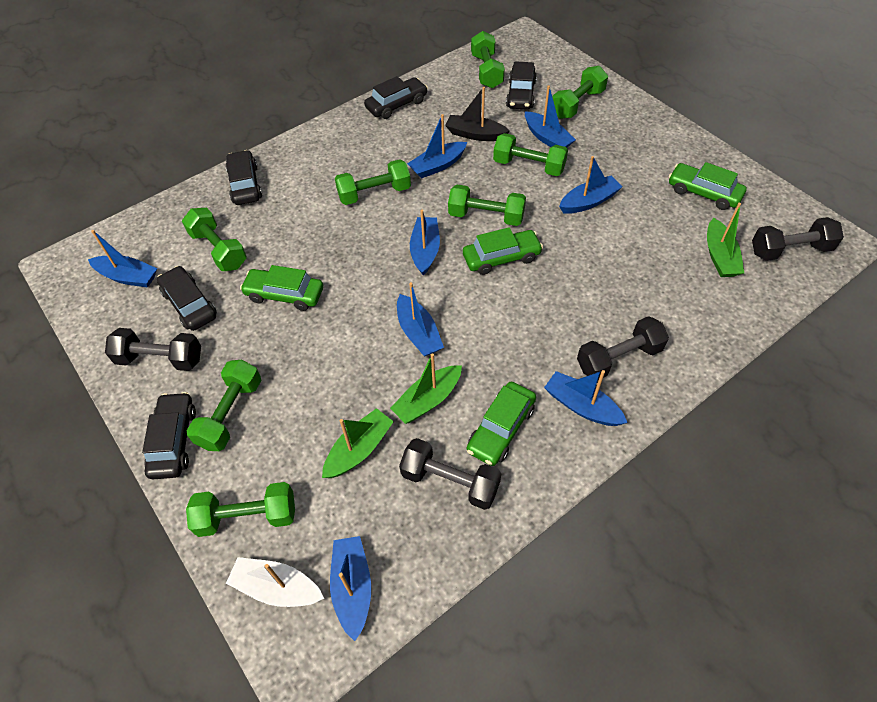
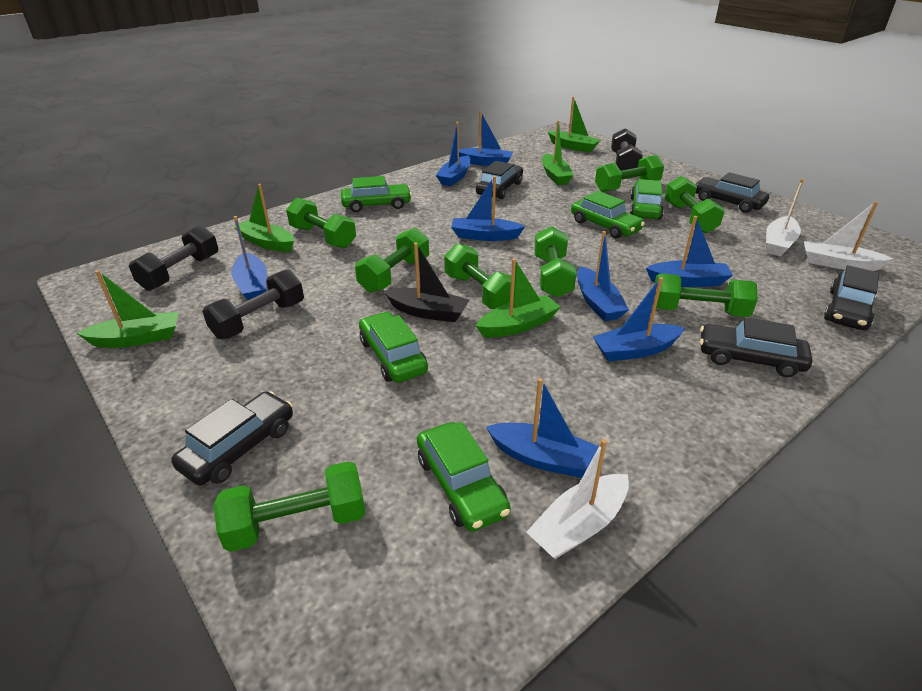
black dumbbell: 4 -> 3
green boat: 3 -> 5
green car: 4 -> 5
white boat: 1 -> 3

